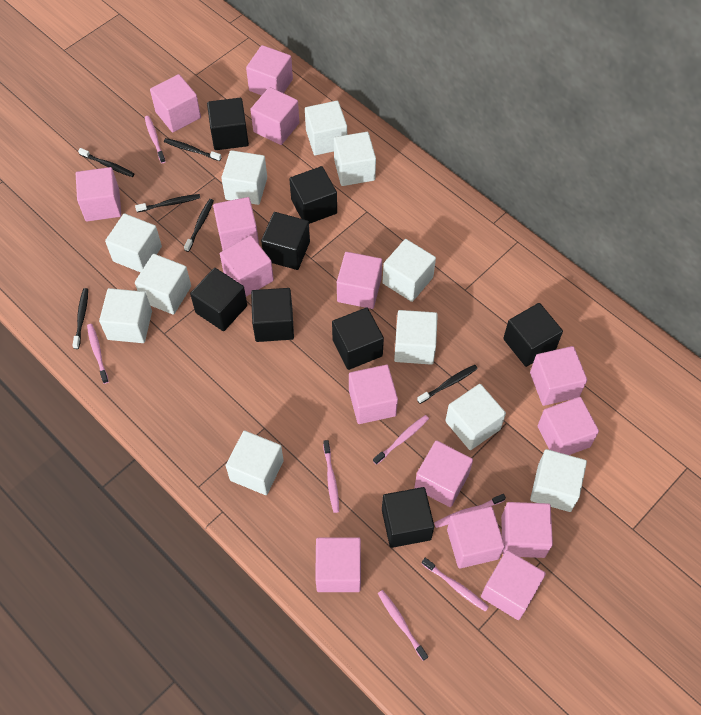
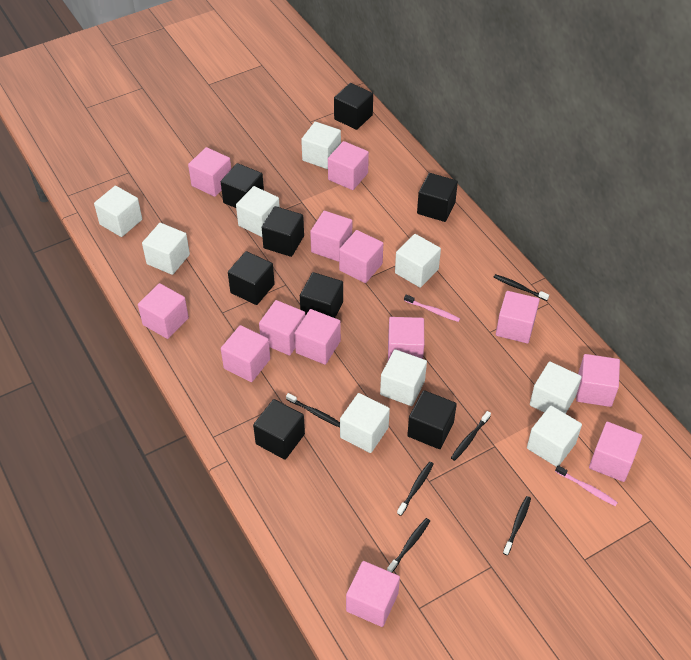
pink cube: 15 -> 13
pink toothbrush: 7 -> 2
white cube: 11 -> 9

